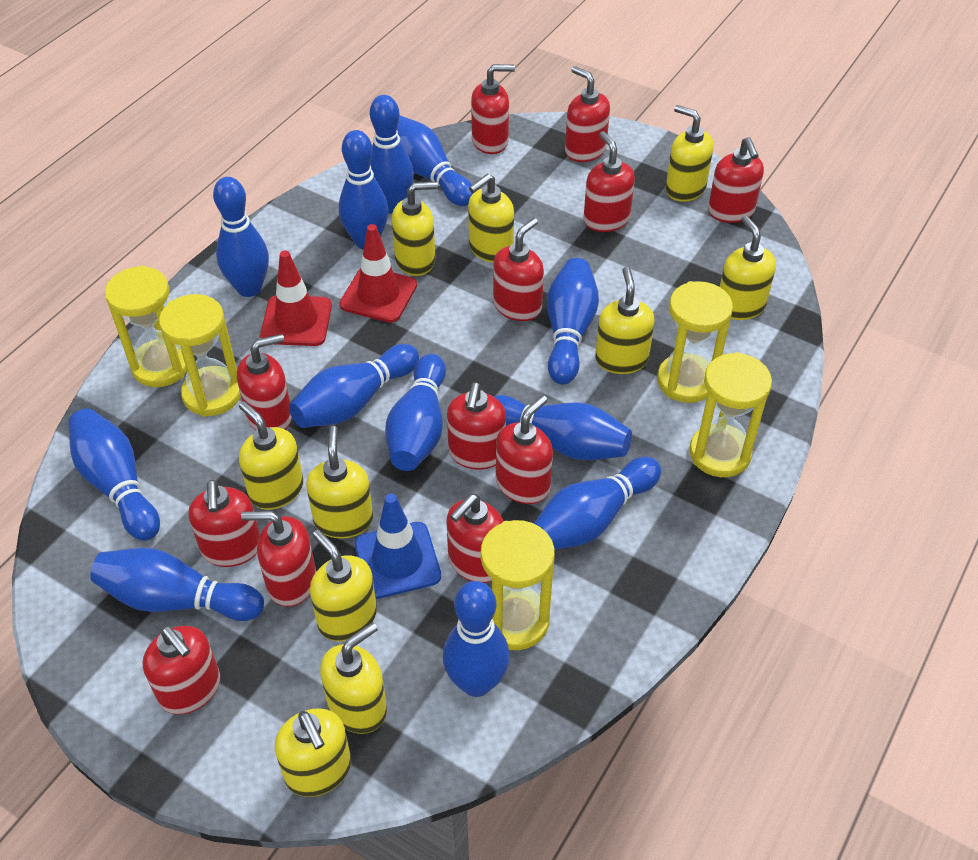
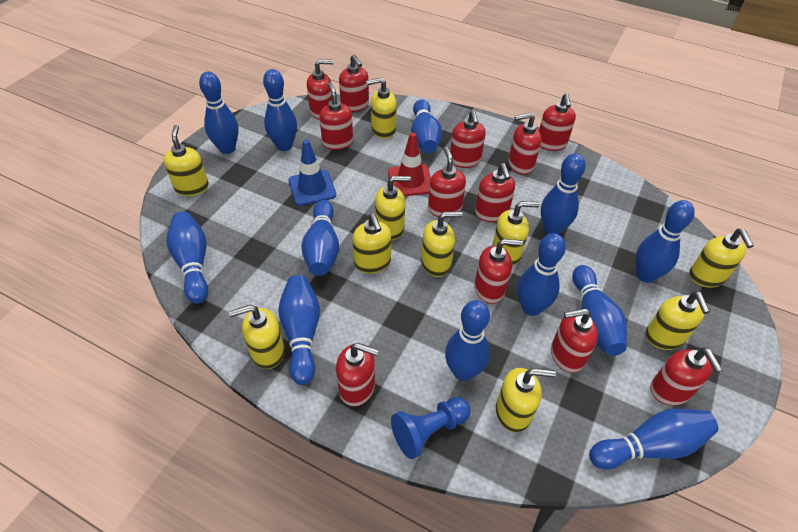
blue pawn: 0 -> 1
red traffic cone: 2 -> 1
yellow hourglass: 5 -> 0

